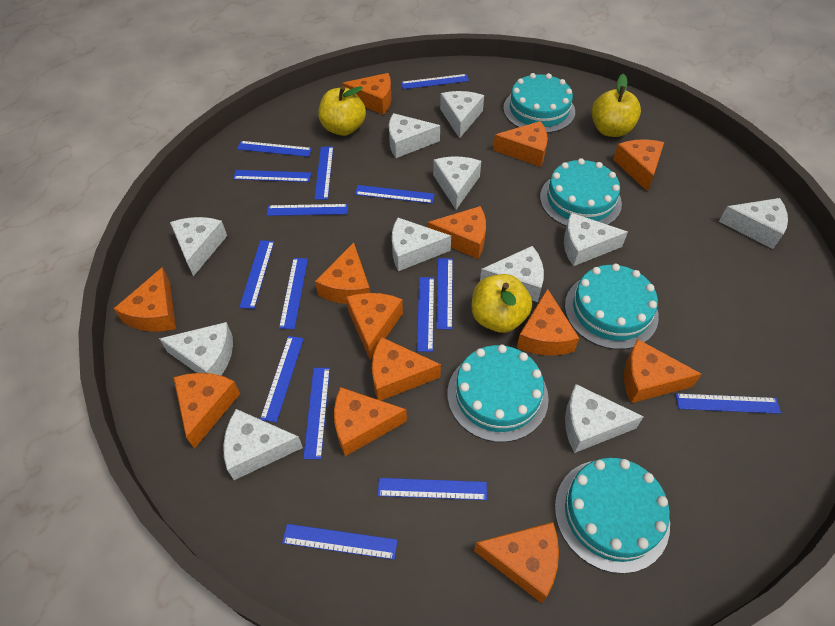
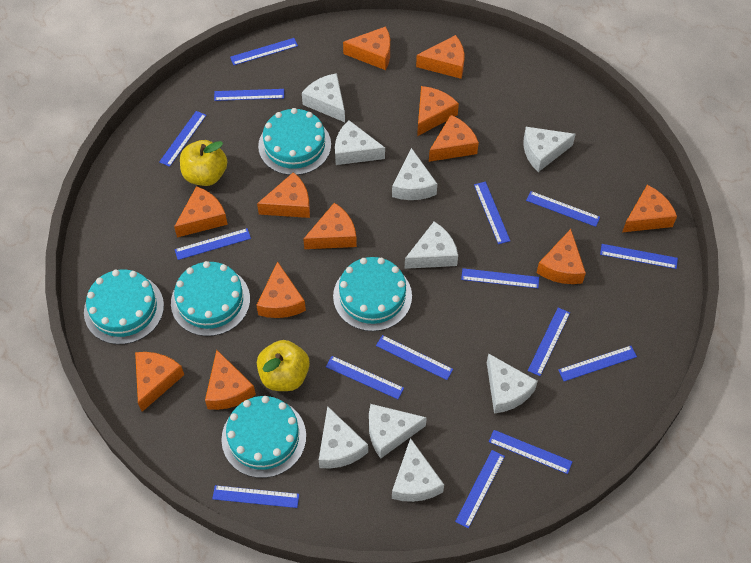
orange cheese: 13 -> 12
white cheese: 11 -> 9
yellow apple: 3 -> 2

